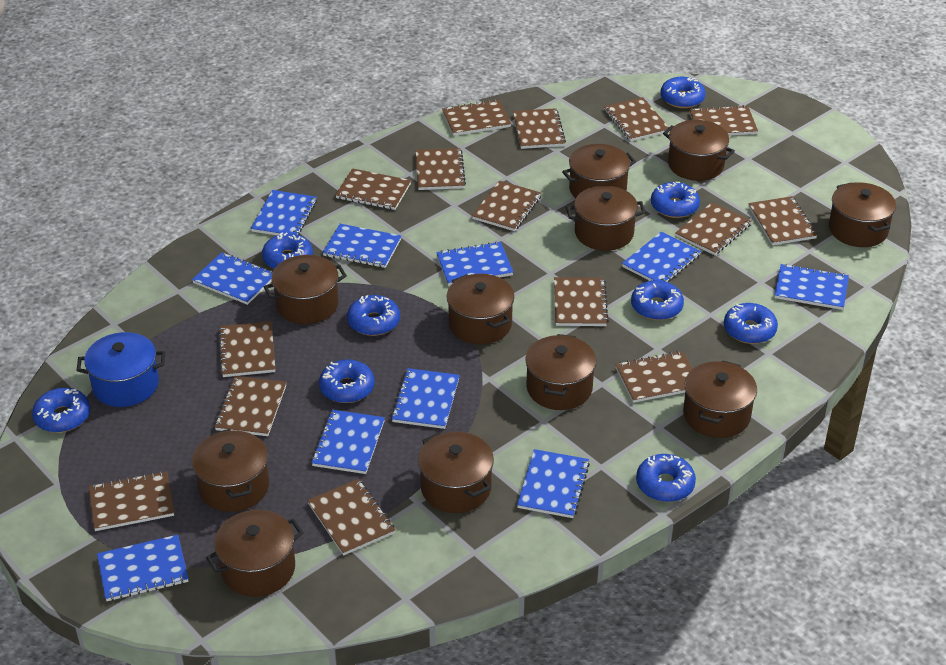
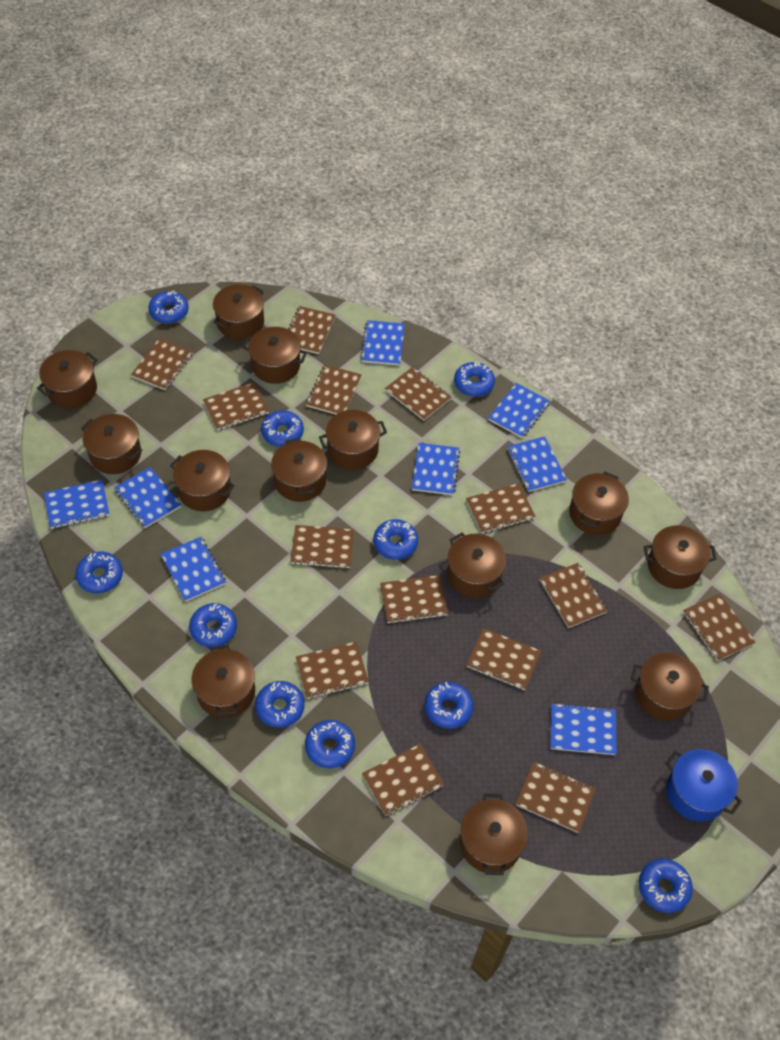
blue donut: 9 -> 10
blue notebook: 10 -> 8
brown notebook: 15 -> 14
brown pot: 11 -> 13

